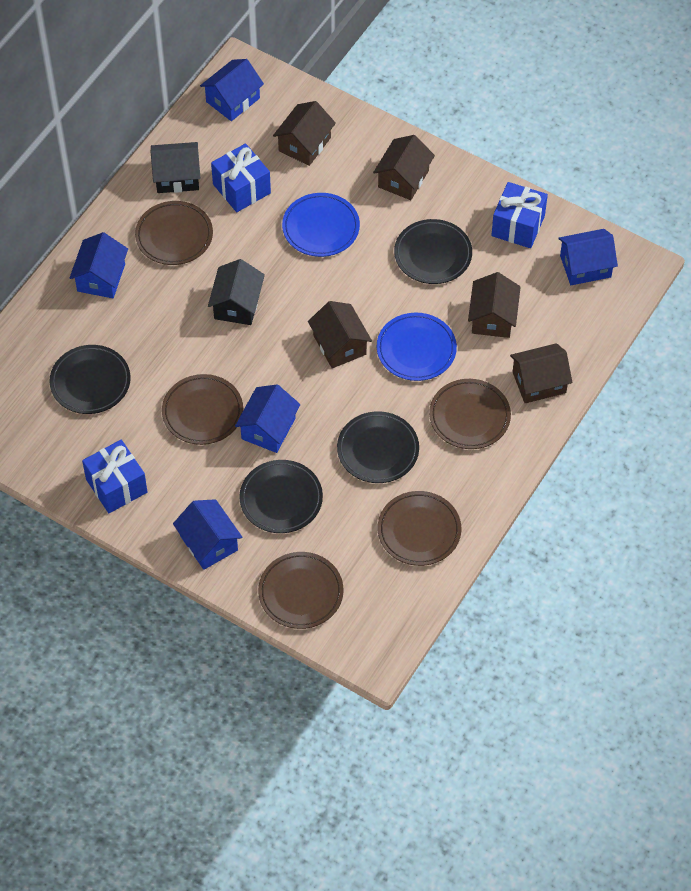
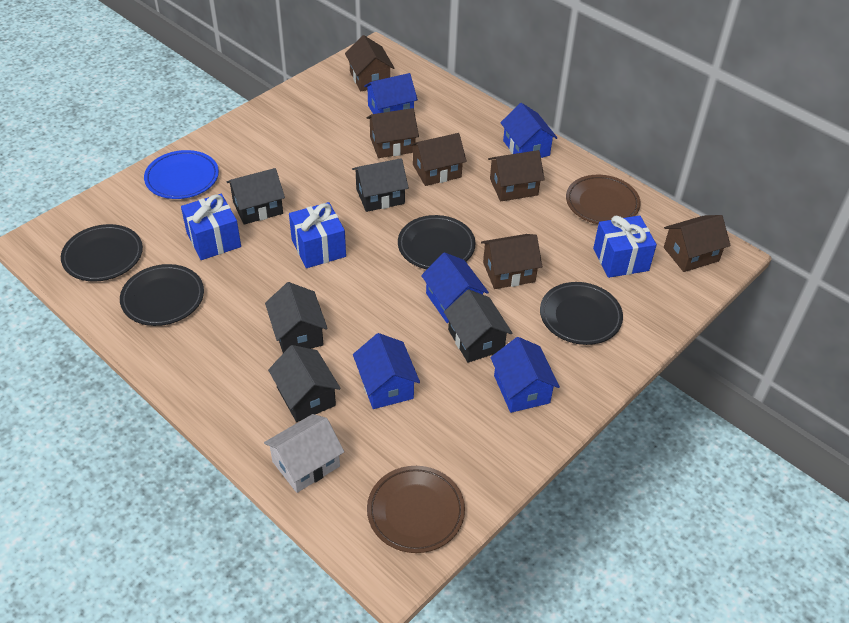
black house: 2 -> 5
blue plate: 2 -> 1
brown house: 5 -> 6
brown plate: 5 -> 2
white house: 0 -> 1

